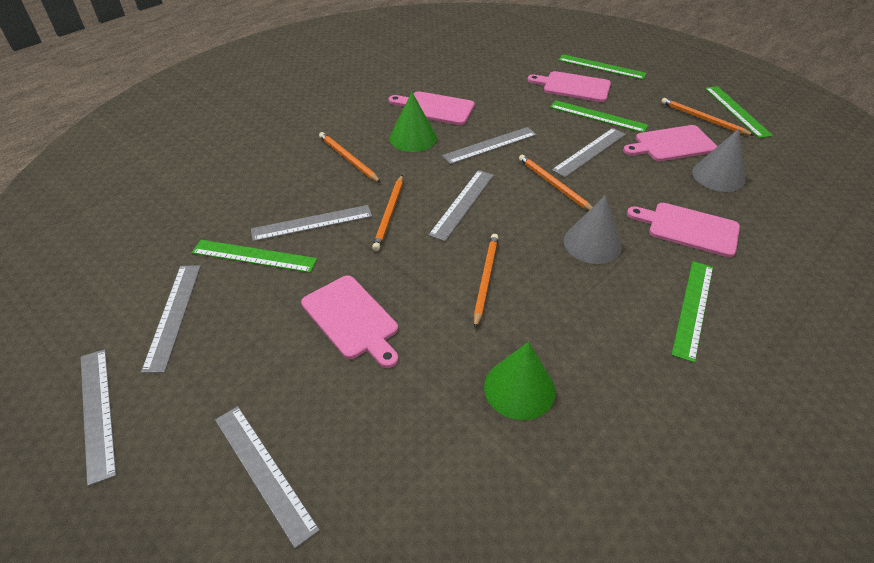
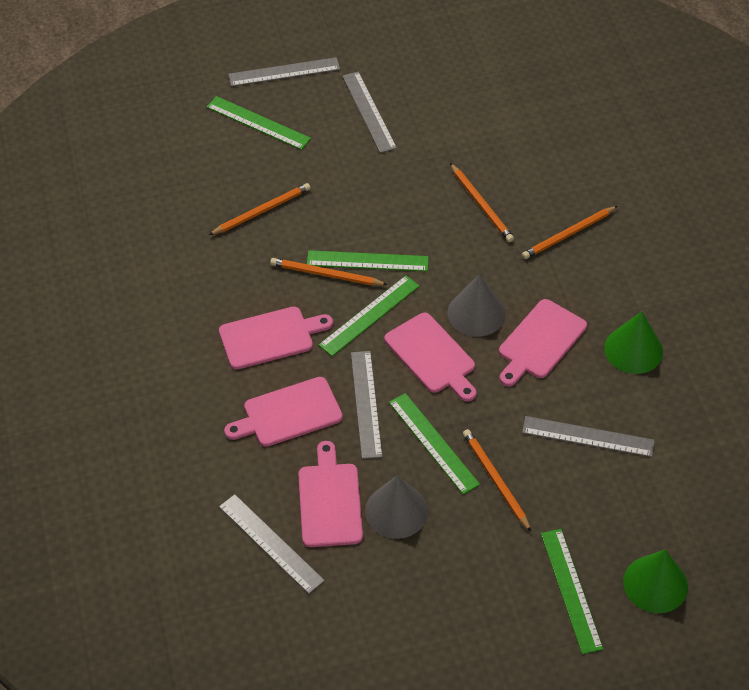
grey ruler: 7 -> 5

